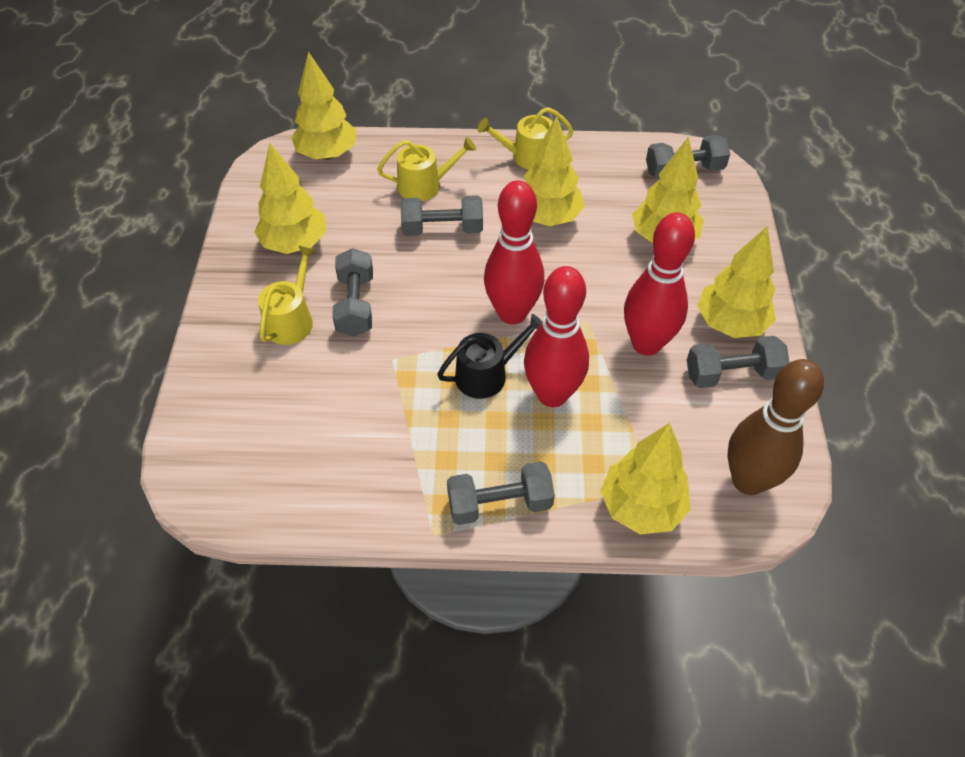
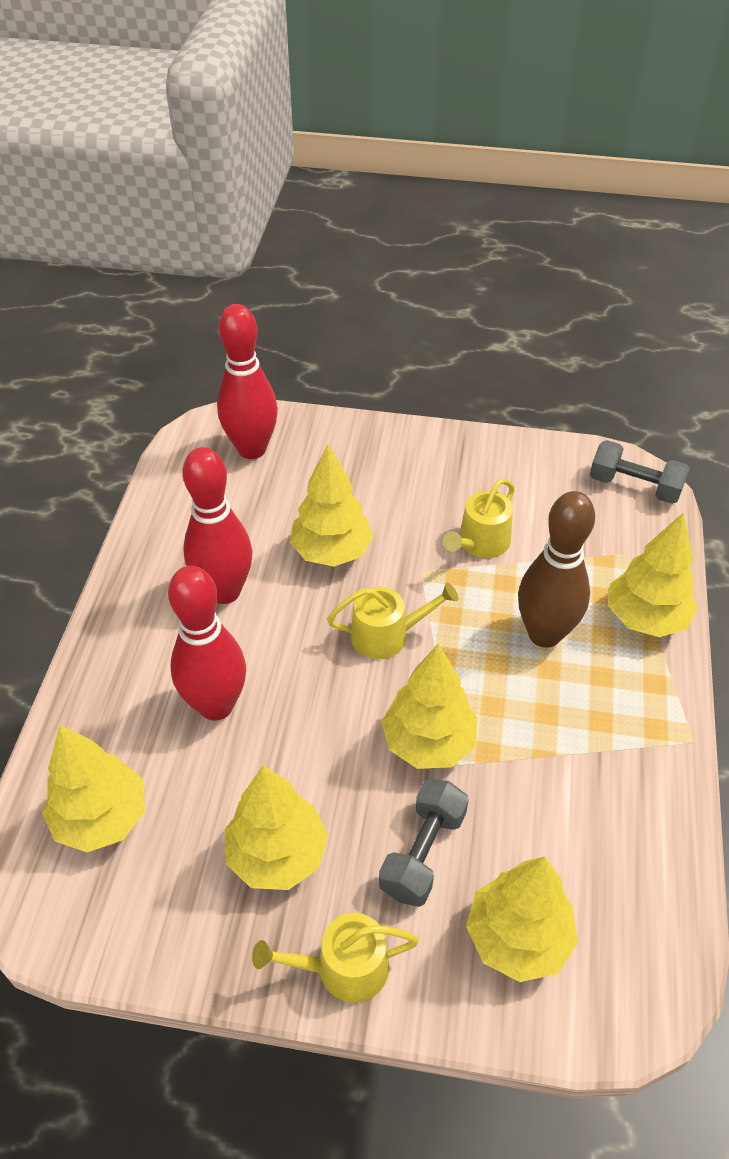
black watering can: 1 -> 0
grey dumbbell: 5 -> 2

